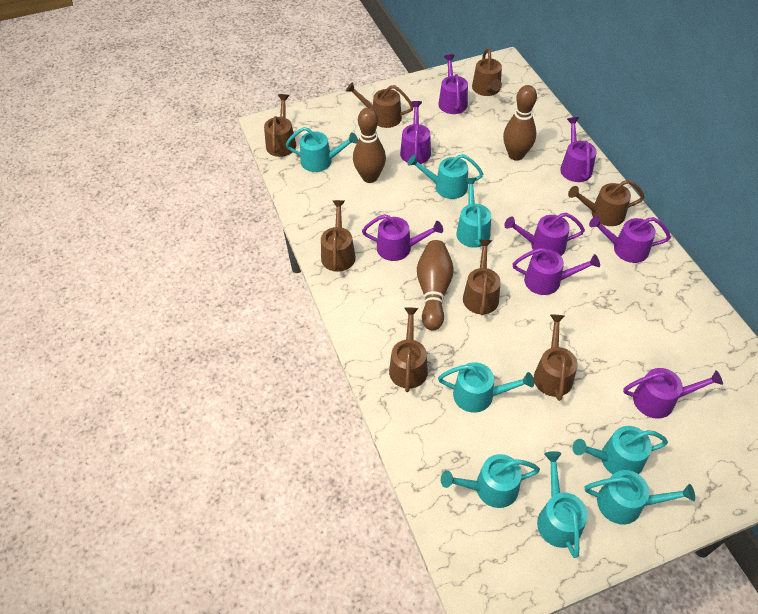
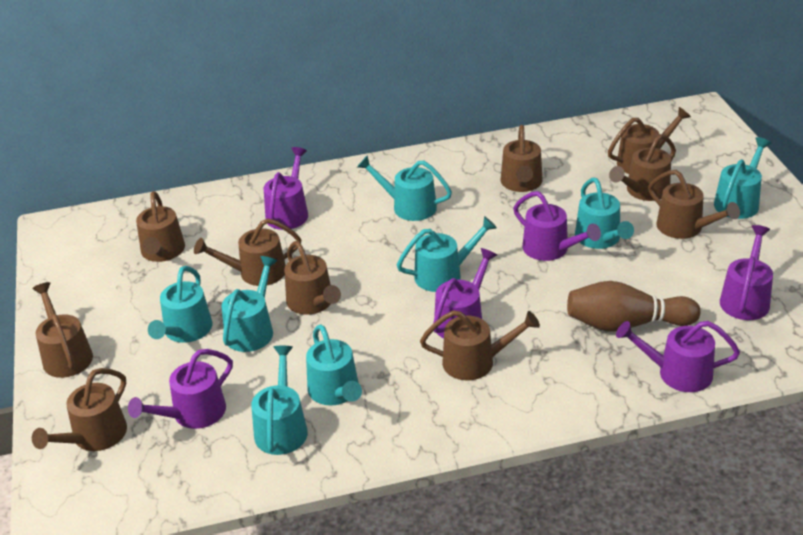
brown bowling pin: 3 -> 1
brown watering can: 8 -> 10
purple watering can: 8 -> 6

